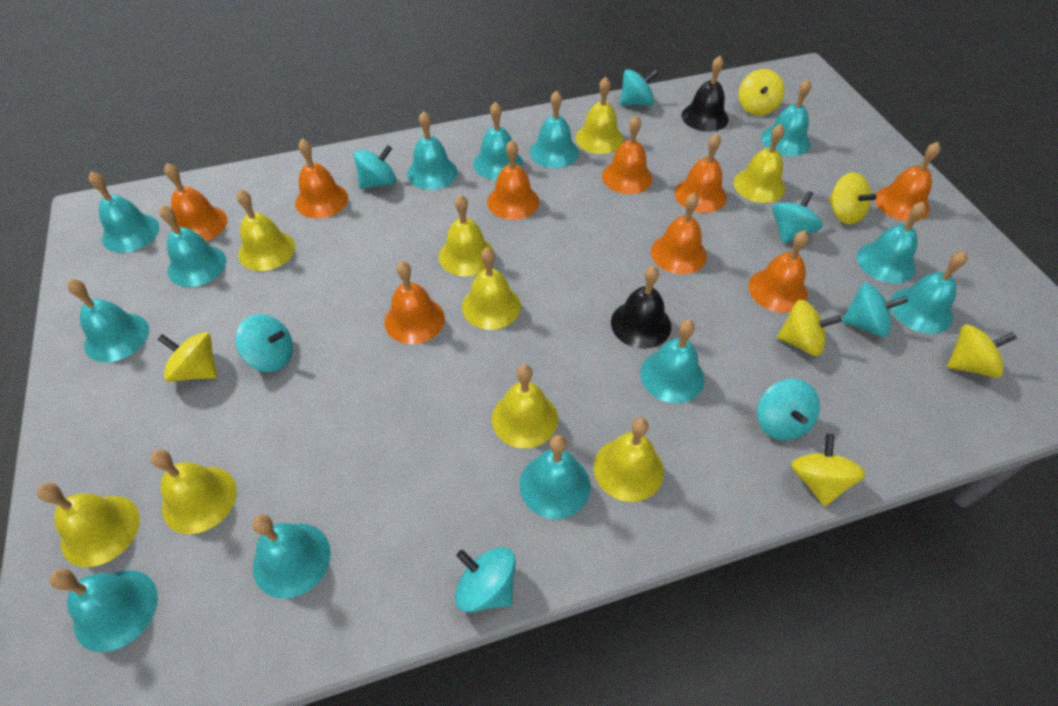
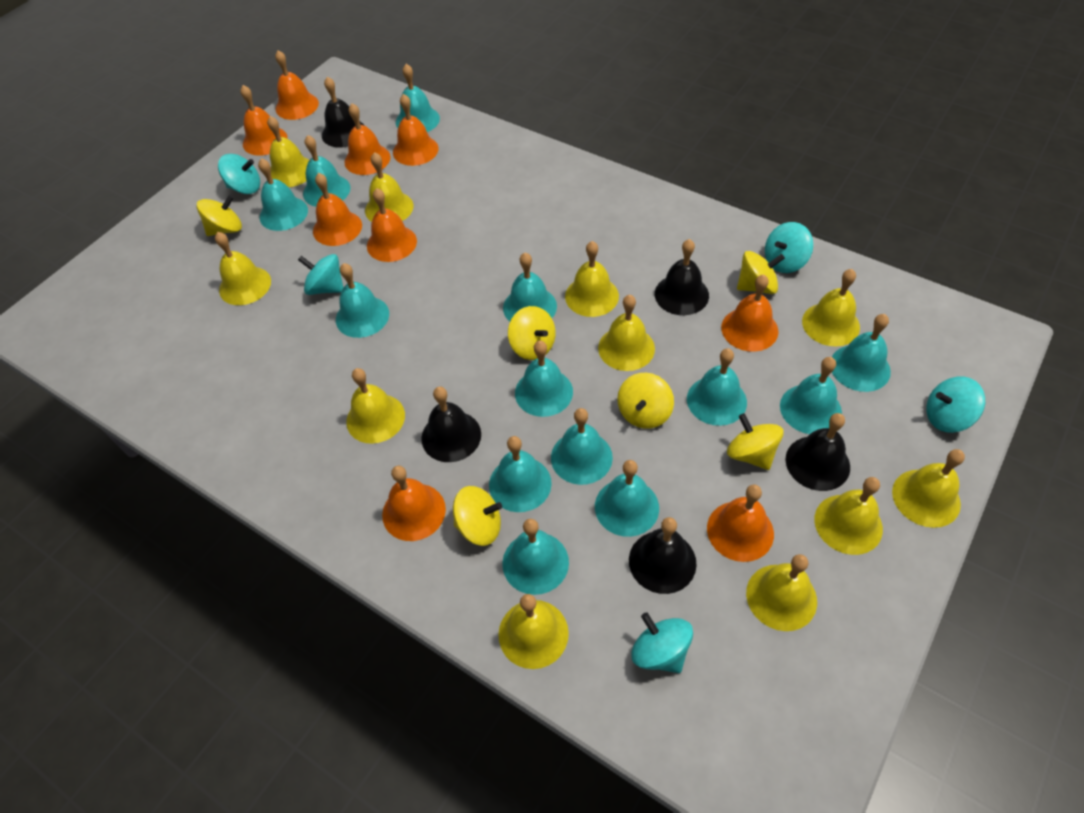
black bell: 2 -> 5
turquoise spinning top: 7 -> 5
yellow bell: 9 -> 11

